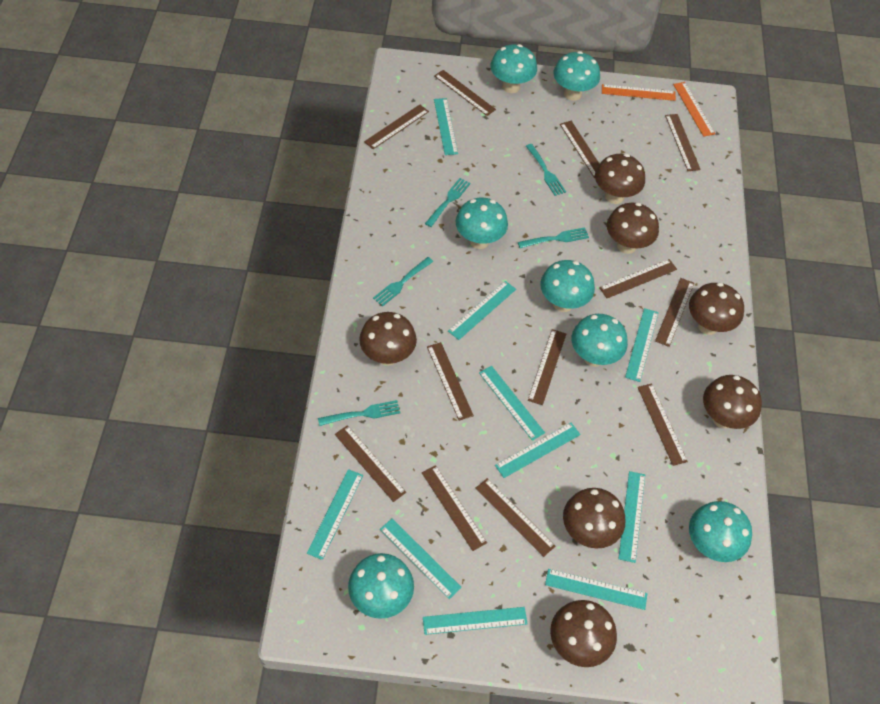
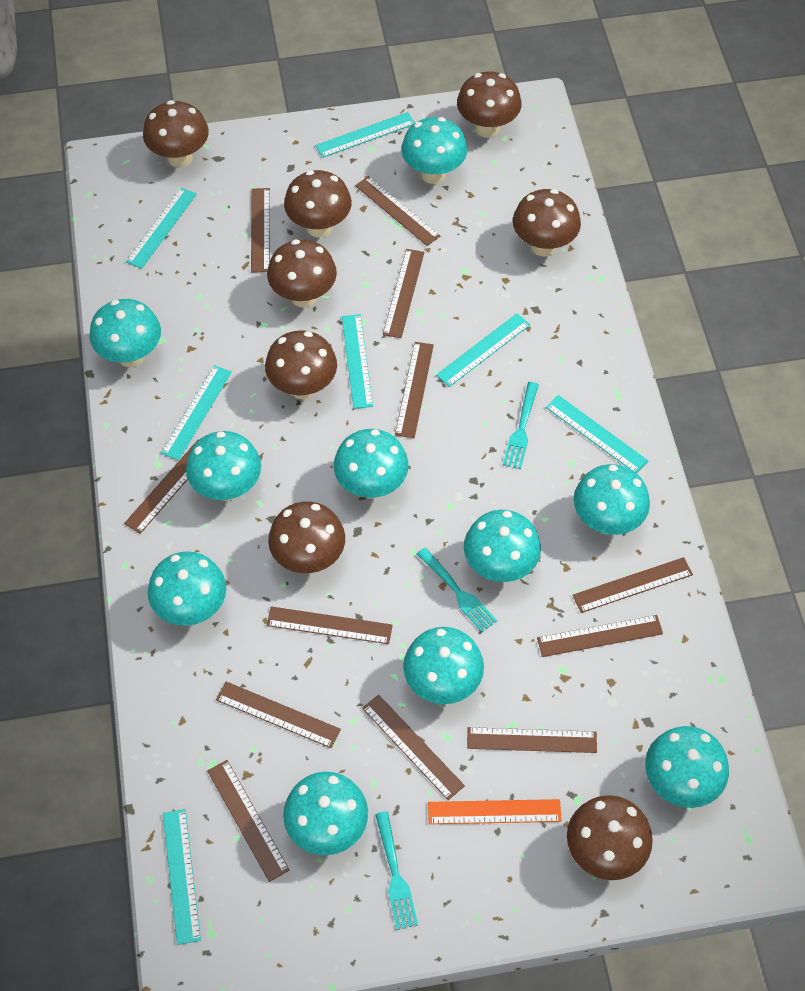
brown mushroom: 7 -> 8
orange ruler: 2 -> 1
turquoise fork: 5 -> 3
turquoise mushroom: 7 -> 10
turquoise ruler: 10 -> 7

